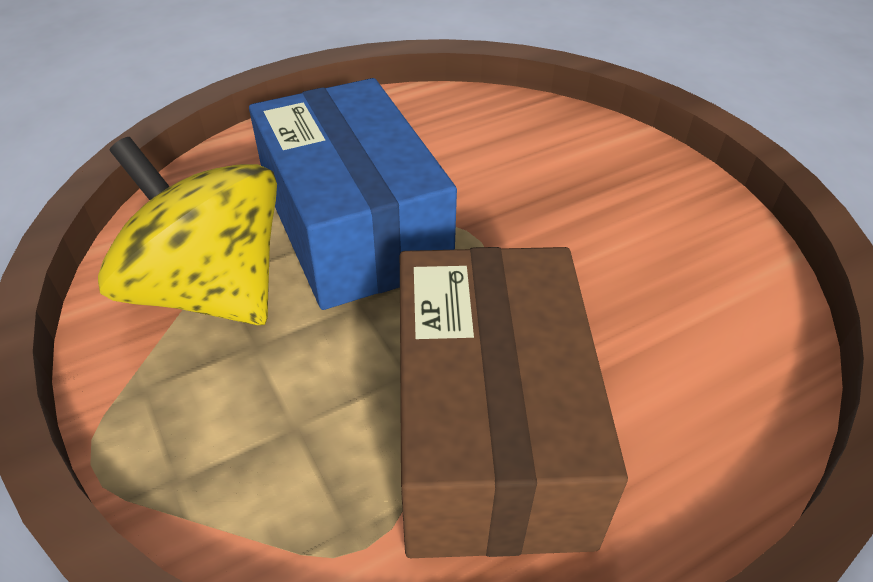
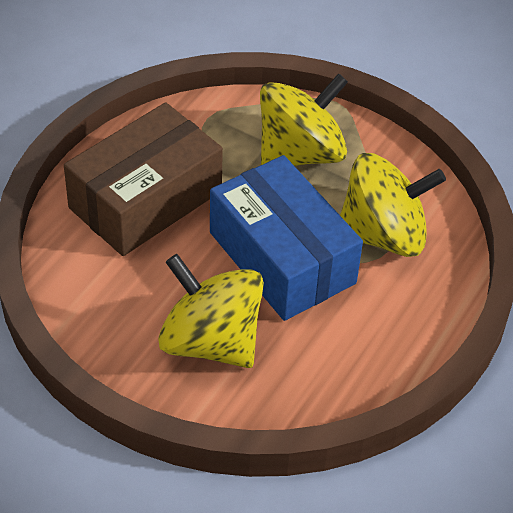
yellow spinning top: 1 -> 3

